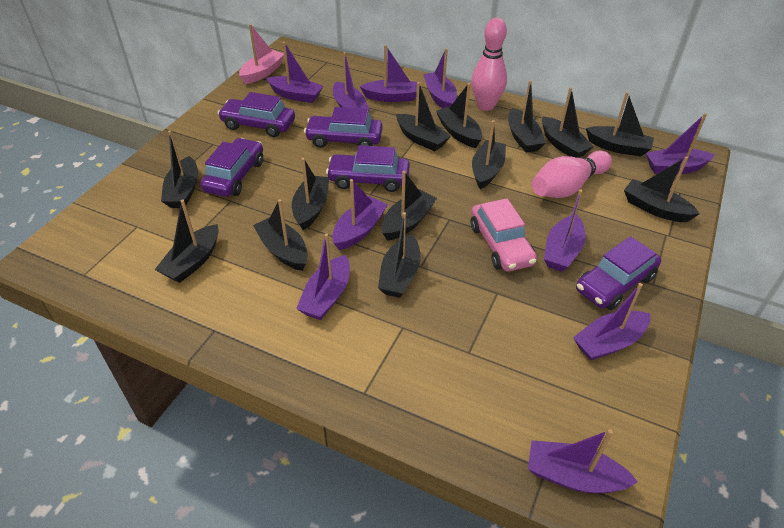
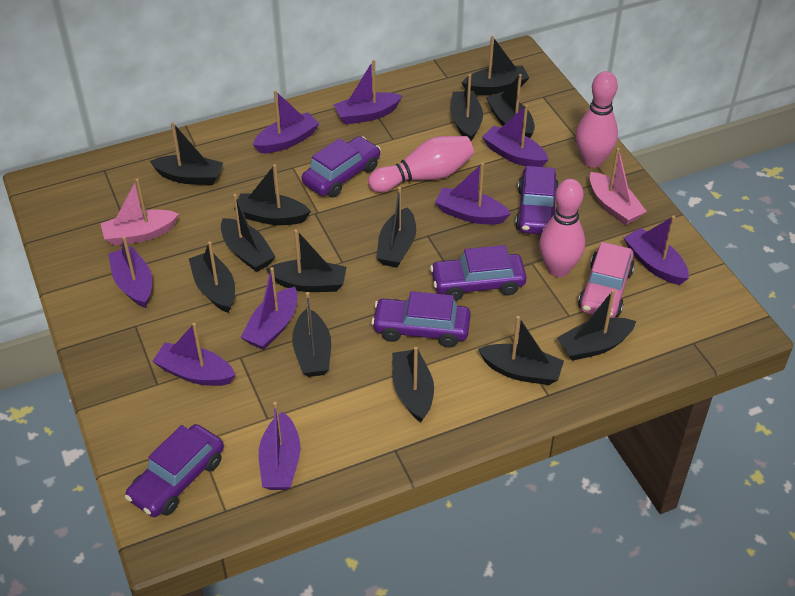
pink boat: 1 -> 2
pink bowling pin: 2 -> 3
purple boat: 10 -> 9

